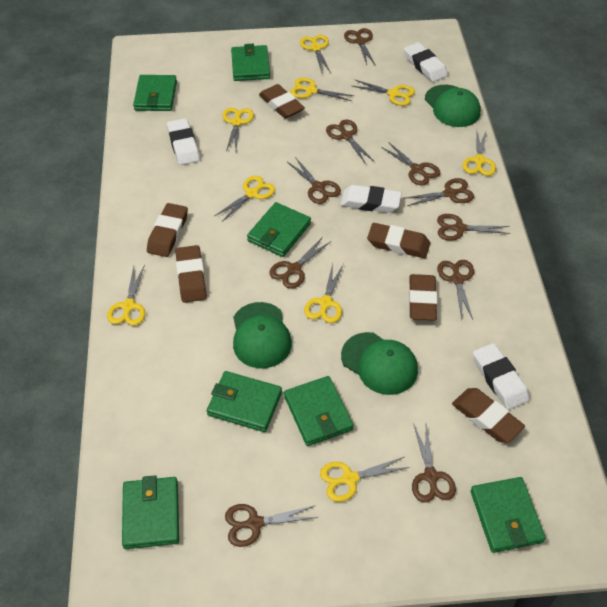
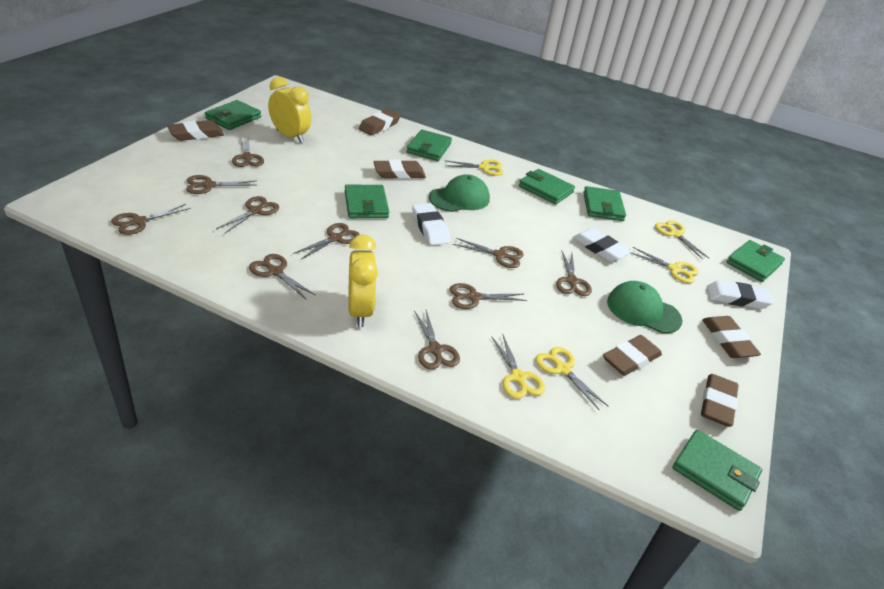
green cap: 3 -> 2
white eraser: 4 -> 3
yellow clock: 0 -> 2
yellow scissors: 9 -> 5

